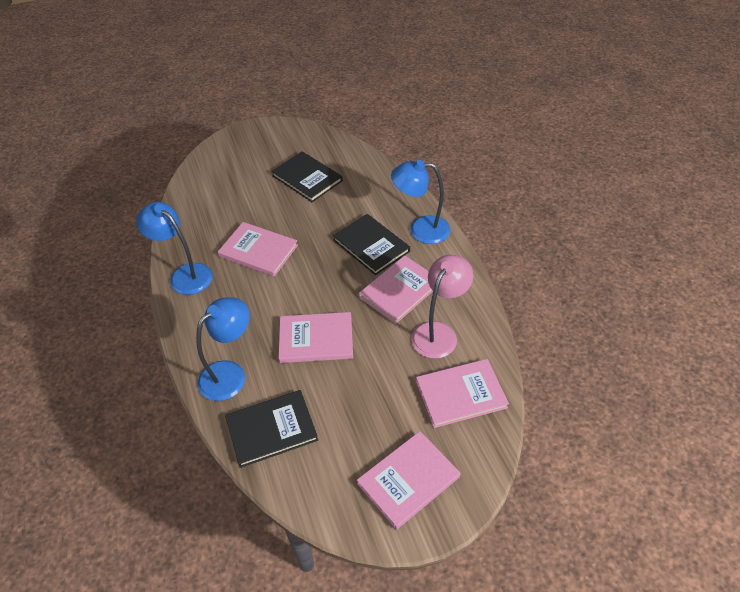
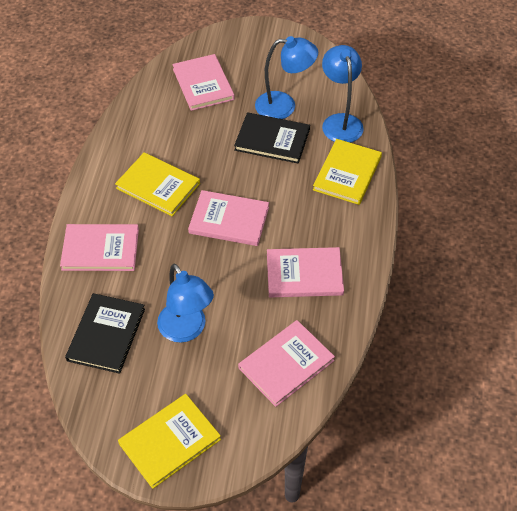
black book: 3 -> 2
pink lamp: 1 -> 0
yellow book: 0 -> 3

